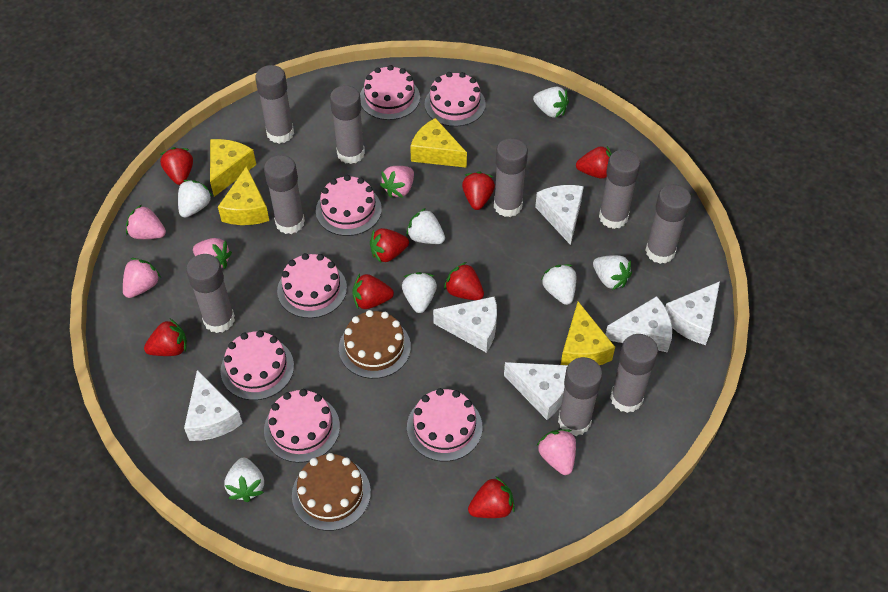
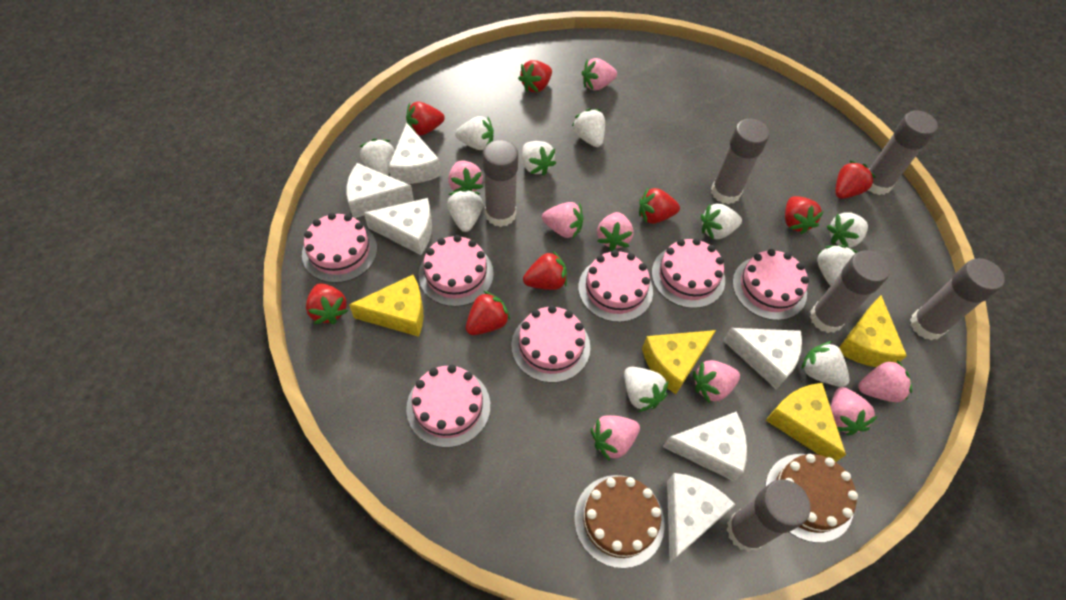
grey glue stick: 9 -> 6
pink strawberry: 5 -> 8
white strawberry: 7 -> 10

